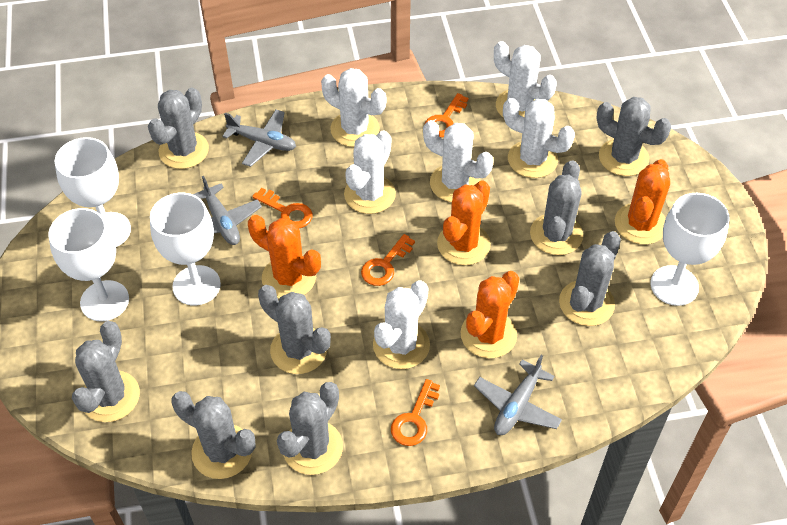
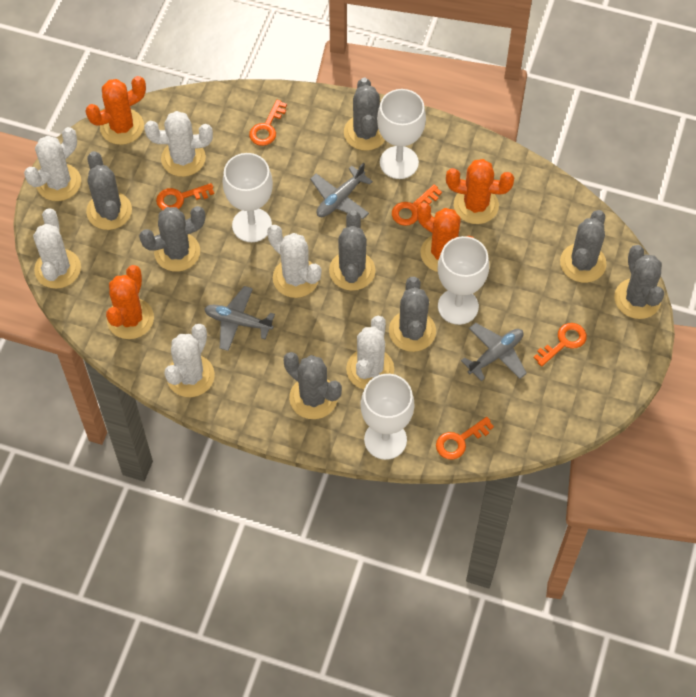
orange key: 4 -> 5

